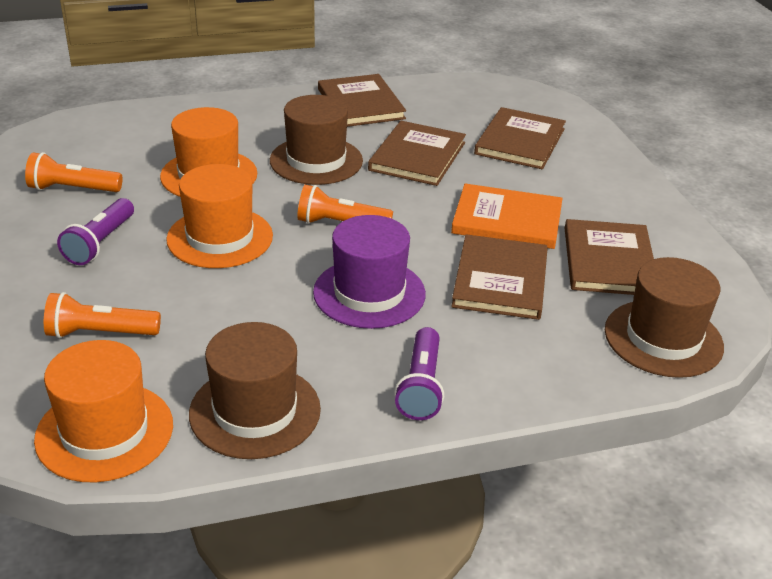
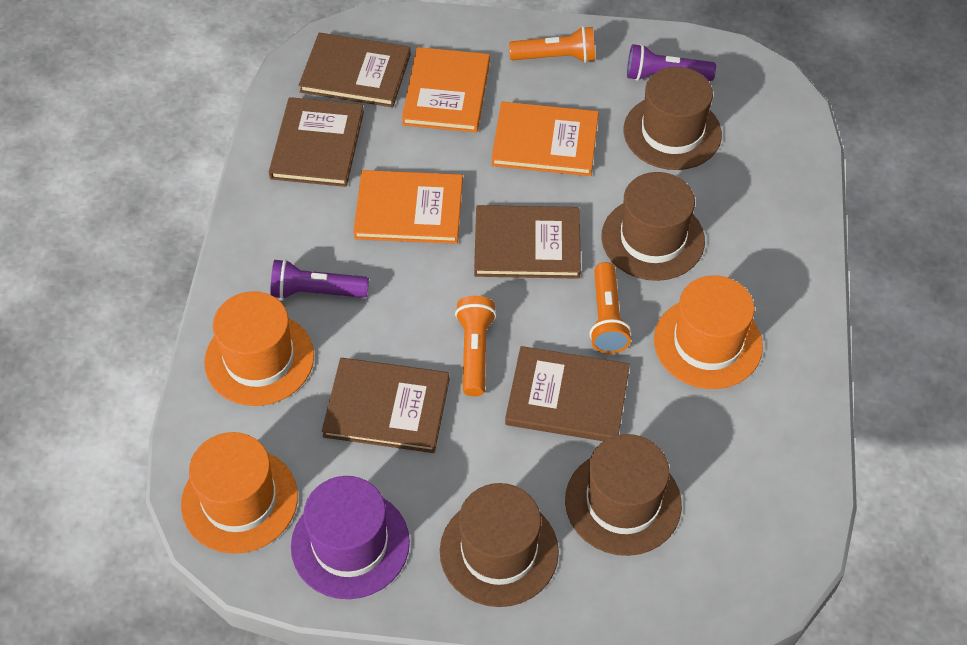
brown hat: 3 -> 4
orange book: 1 -> 3

